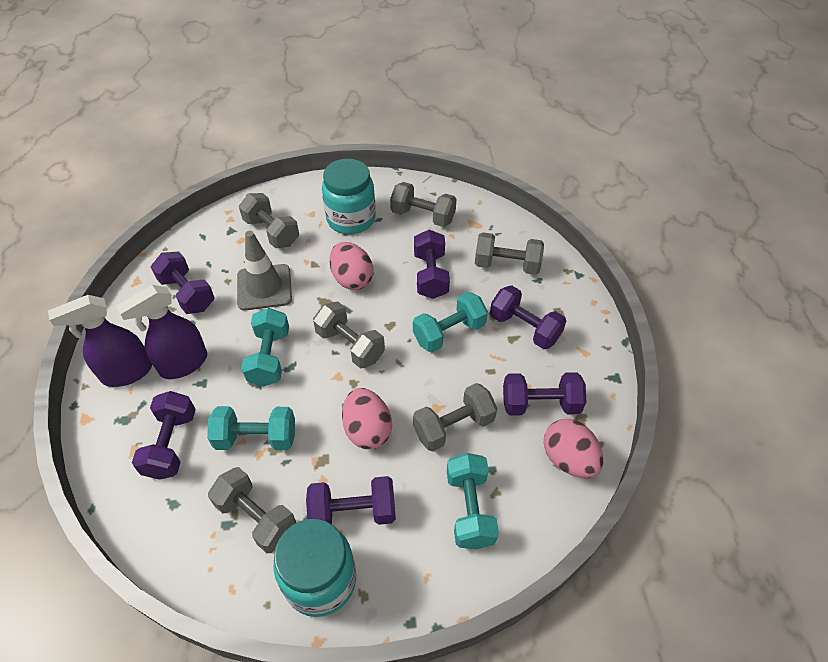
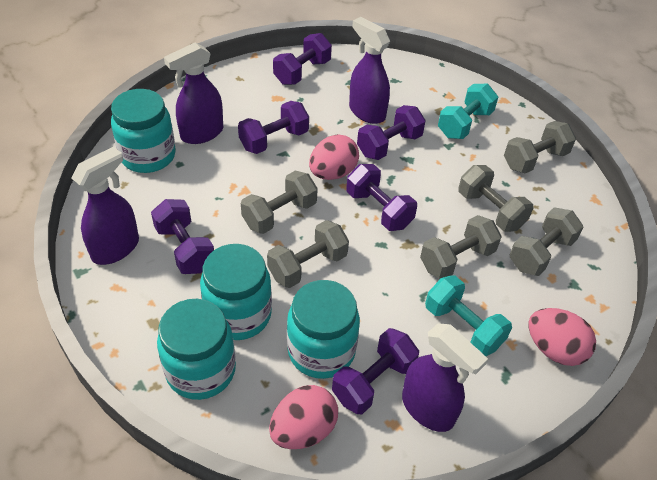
grey traffic cone: 1 -> 0
purple spray bottle: 2 -> 4
turquoise dumbbell: 4 -> 2
turquoise jar: 2 -> 4

